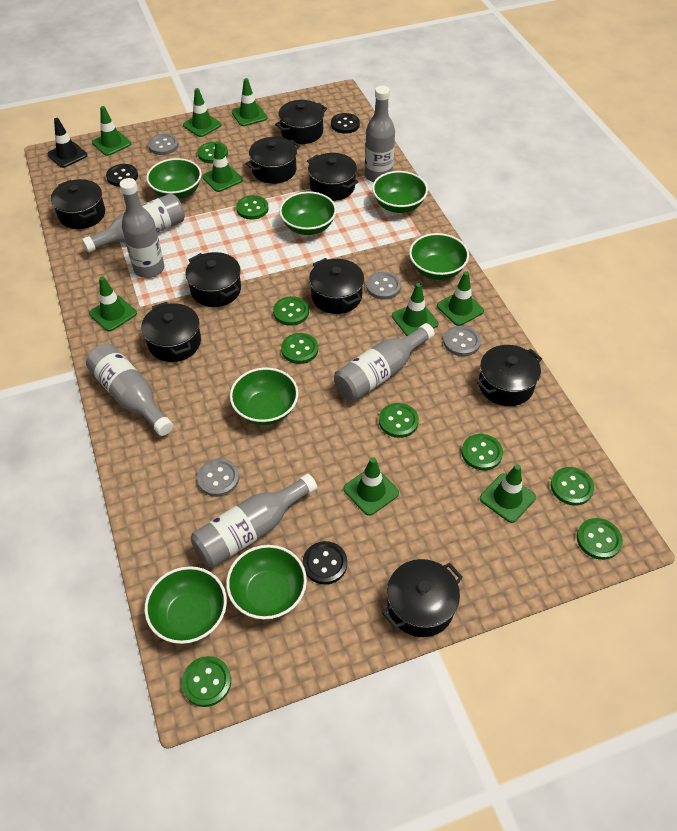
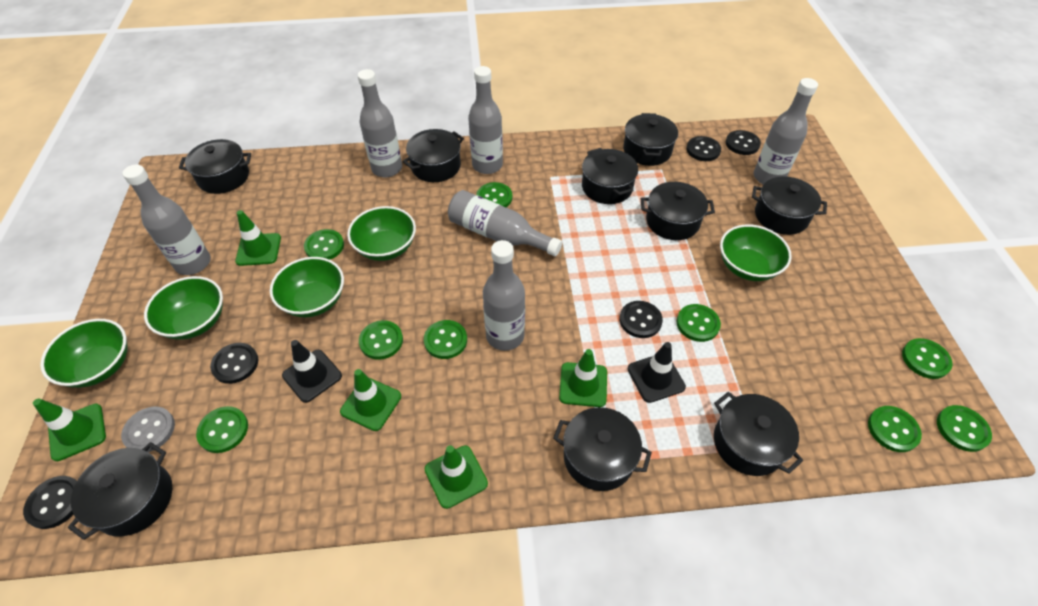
black button: 3 -> 5
black traffic cone: 1 -> 2
green bowl: 7 -> 5
green traffic cone: 9 -> 5
grey button: 4 -> 1

